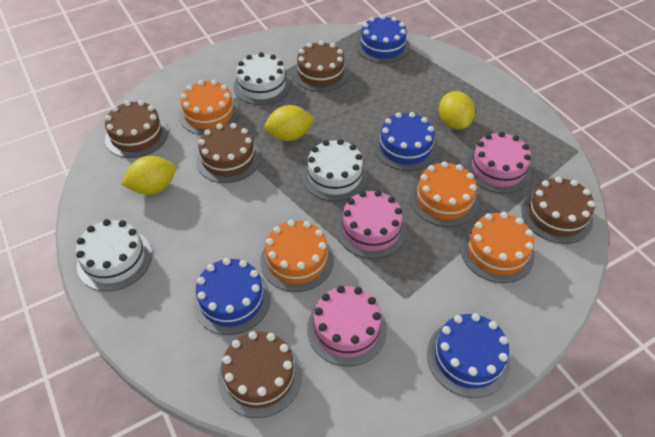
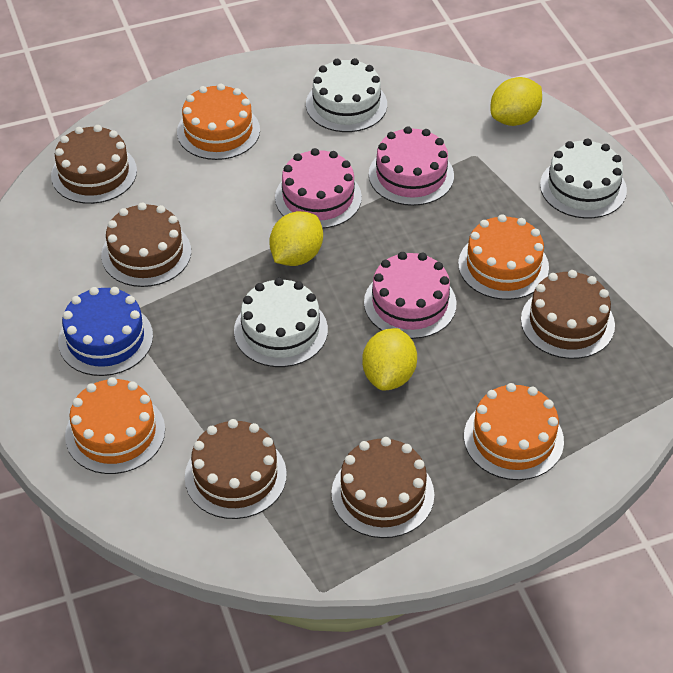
blue cake: 4 -> 1

